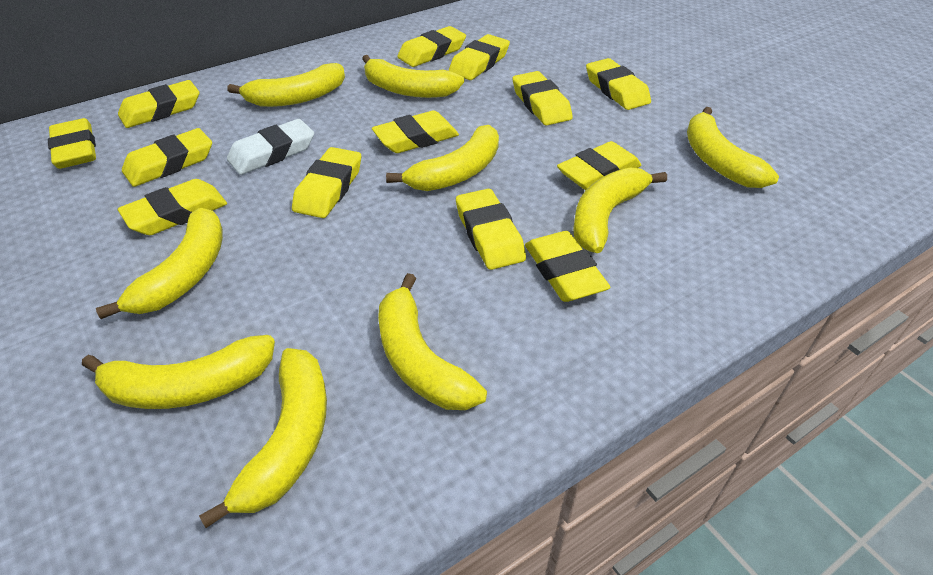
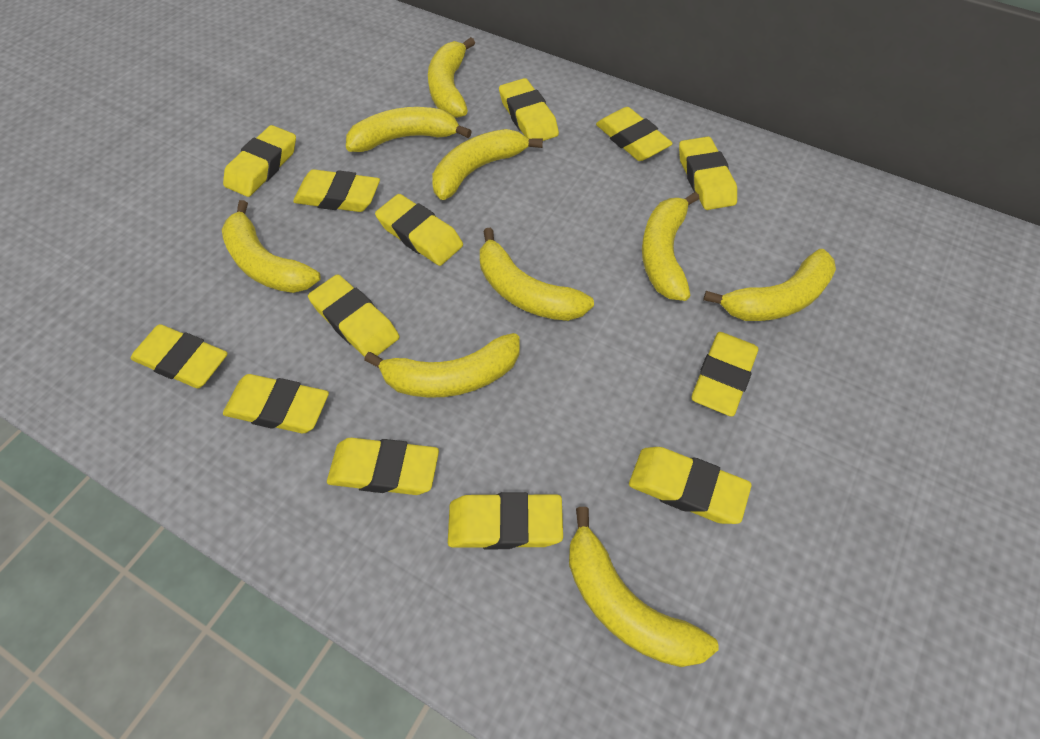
white eraser: 1 -> 0

